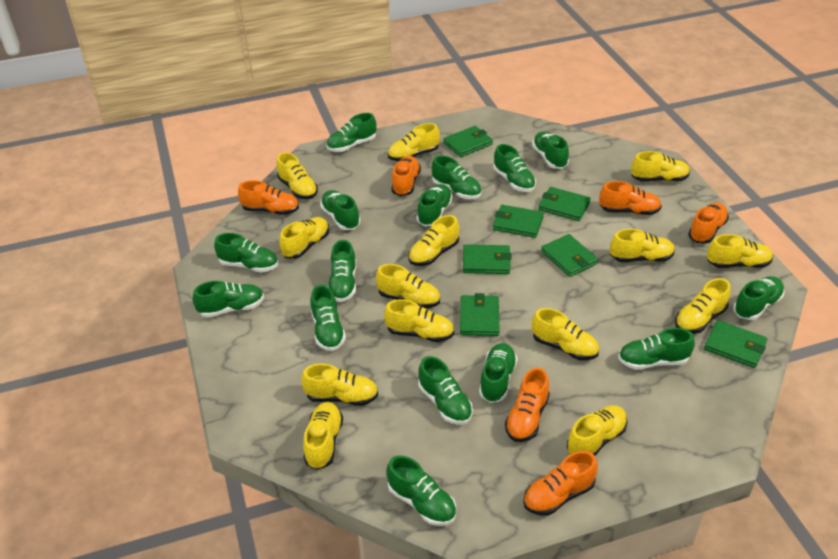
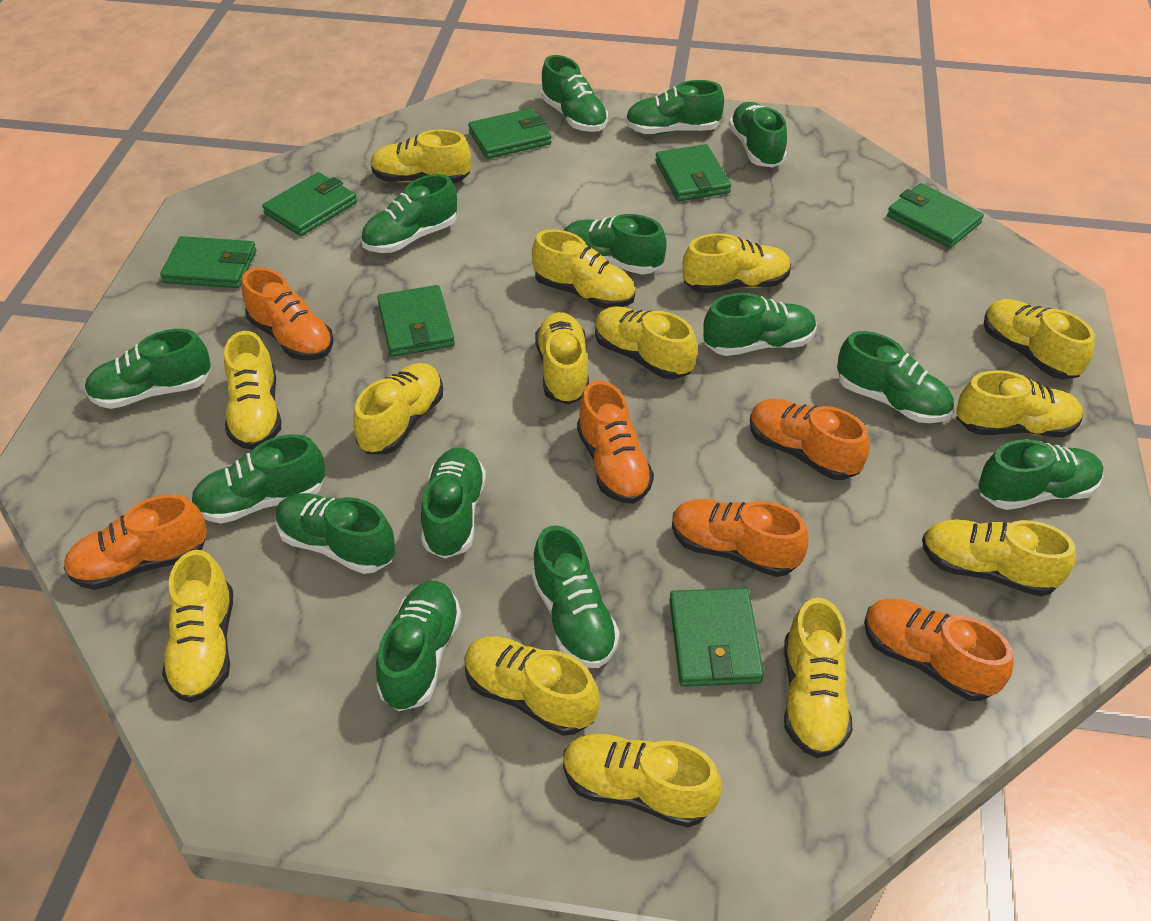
green shoe: 15 -> 14

